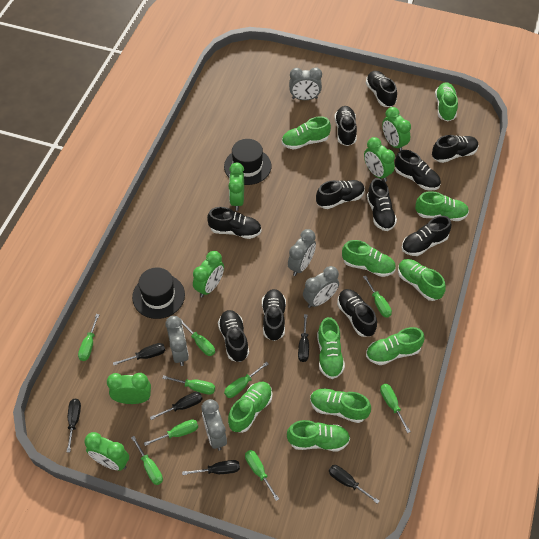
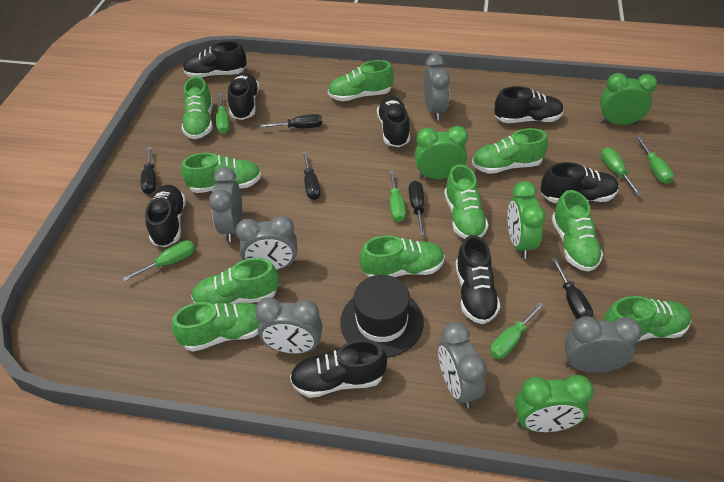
black hat: 2 -> 1
black screwdriver: 6 -> 5
black shoe: 11 -> 8
green clock: 6 -> 4
green screwdriver: 9 -> 6
grey clock: 5 -> 6

